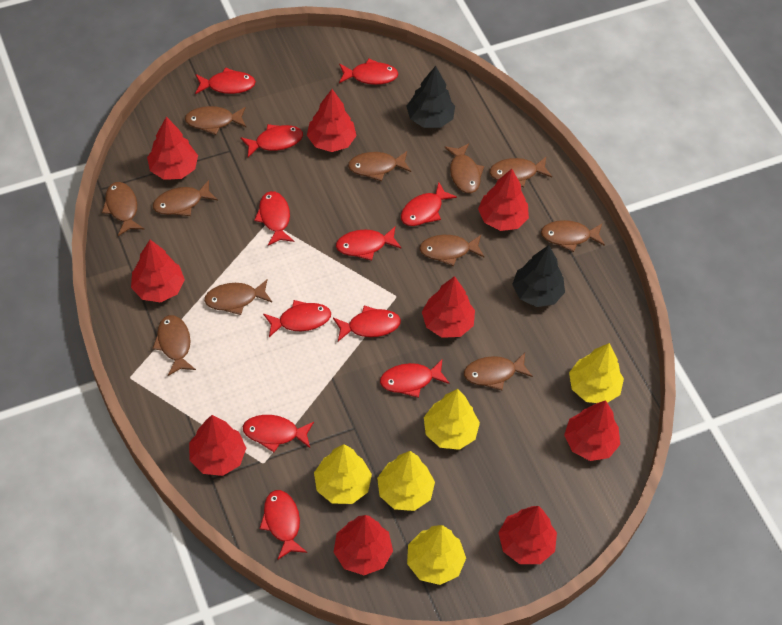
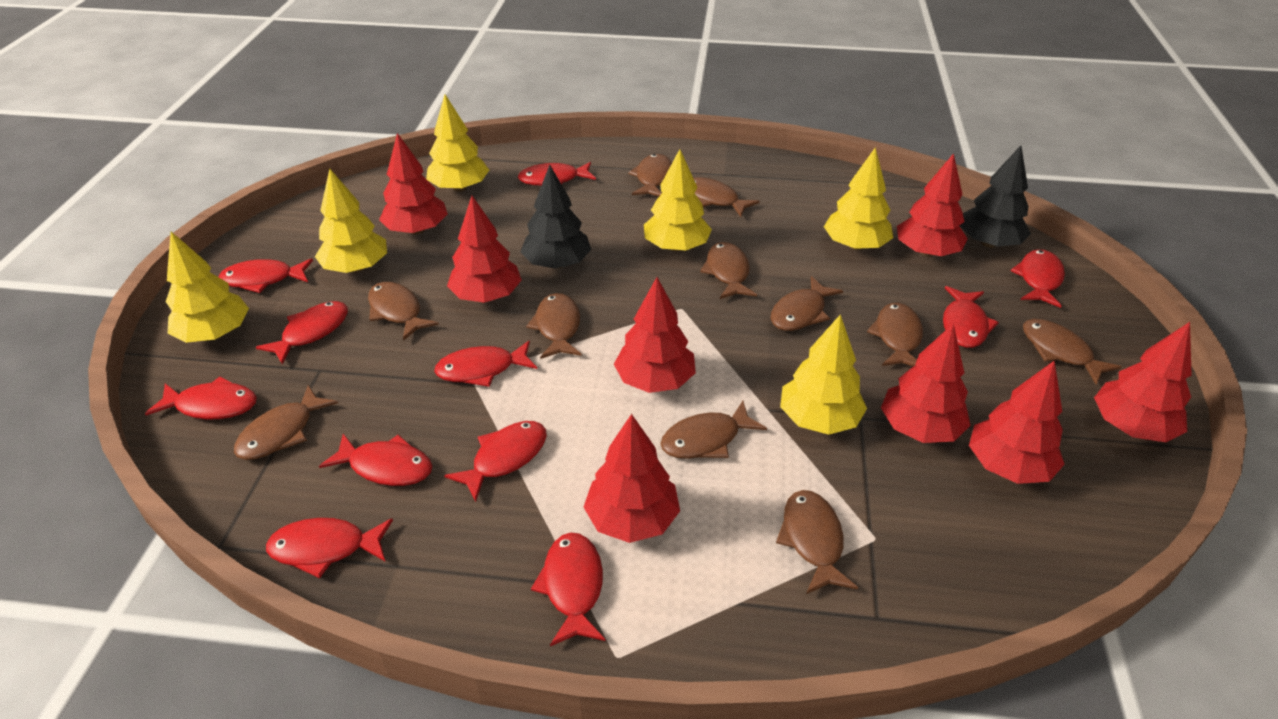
red tree: 9 -> 8
yellow tree: 5 -> 6

